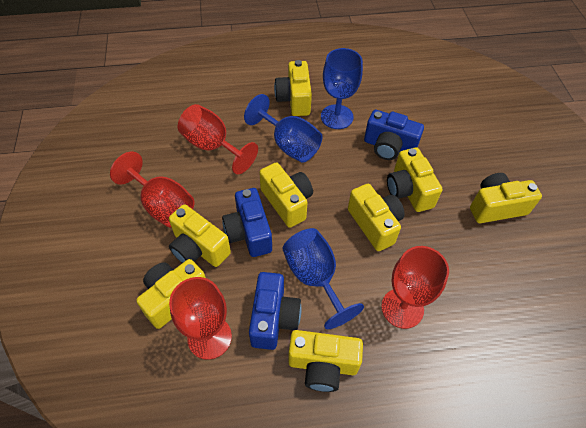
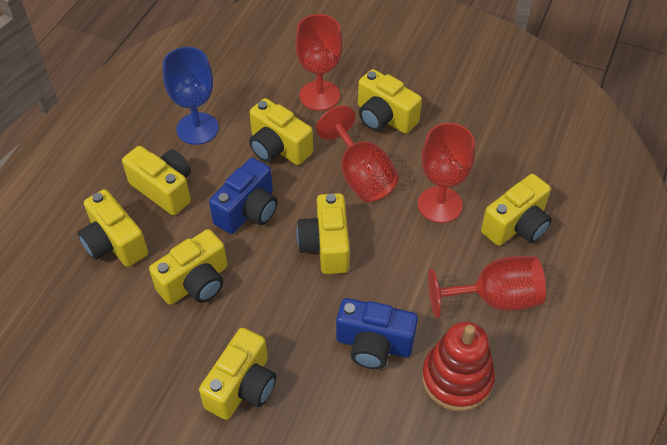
blue camera: 3 -> 2
blue goblet: 3 -> 1
red stacking toy: 0 -> 1

